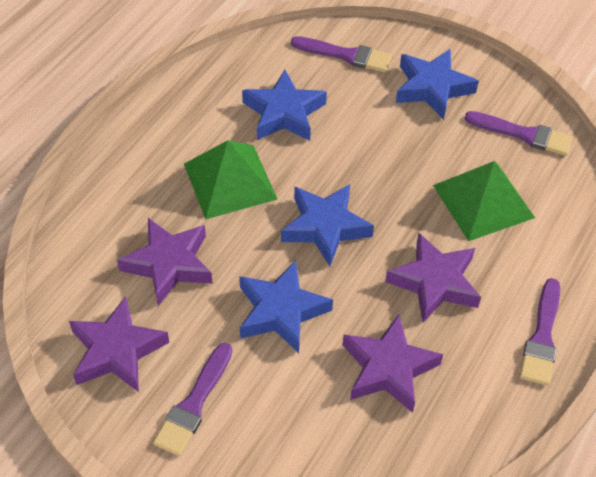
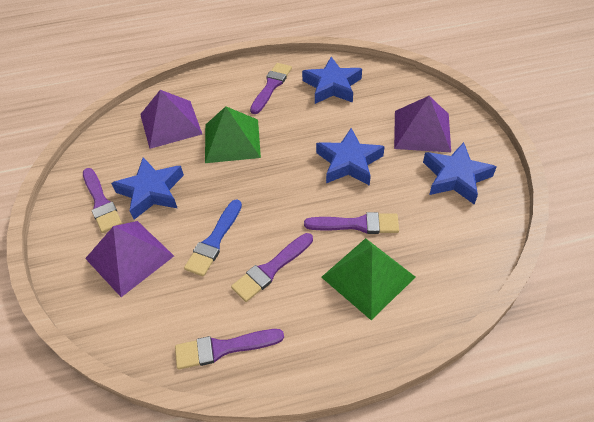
blue brush: 0 -> 1
purple brush: 4 -> 5
purple pyramid: 0 -> 3
purple star: 4 -> 0

